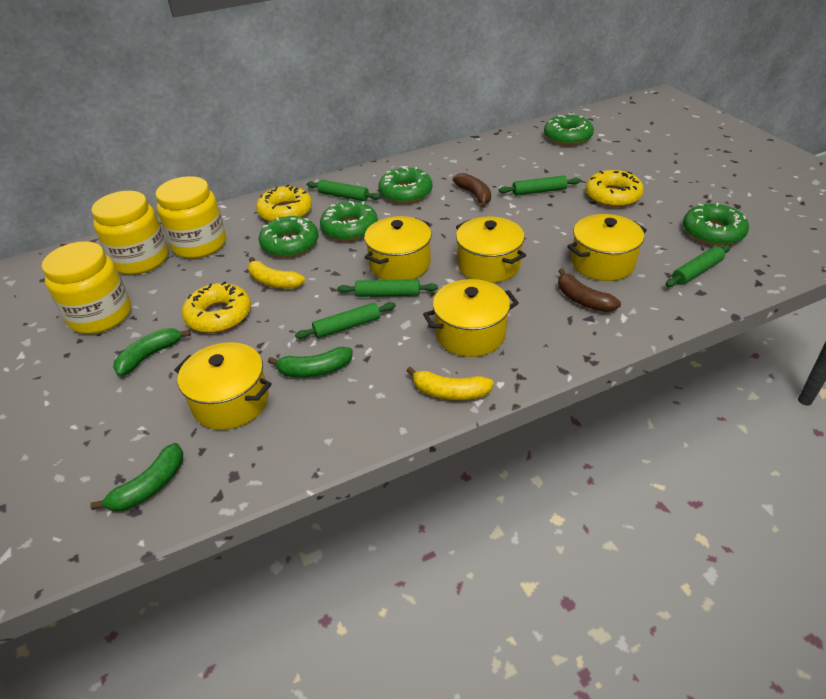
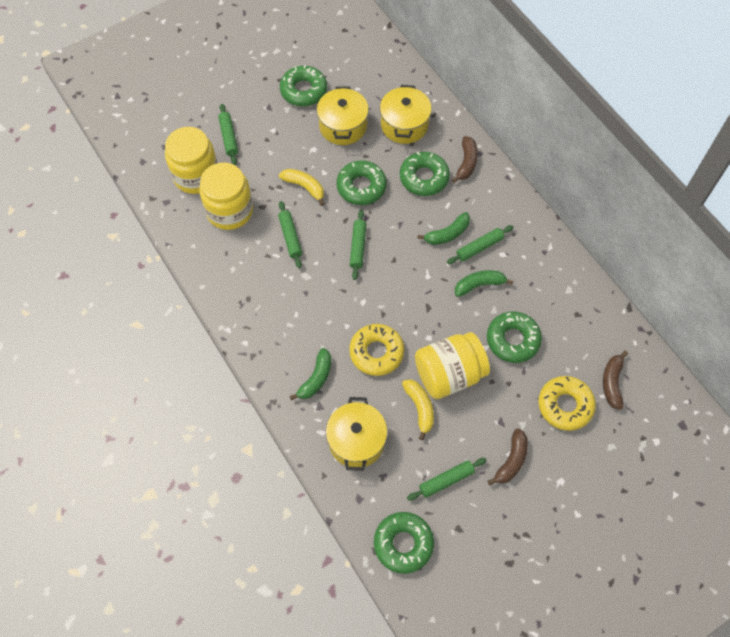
brown banana: 2 -> 3
yellow donut: 3 -> 2
yellow pot: 5 -> 3

